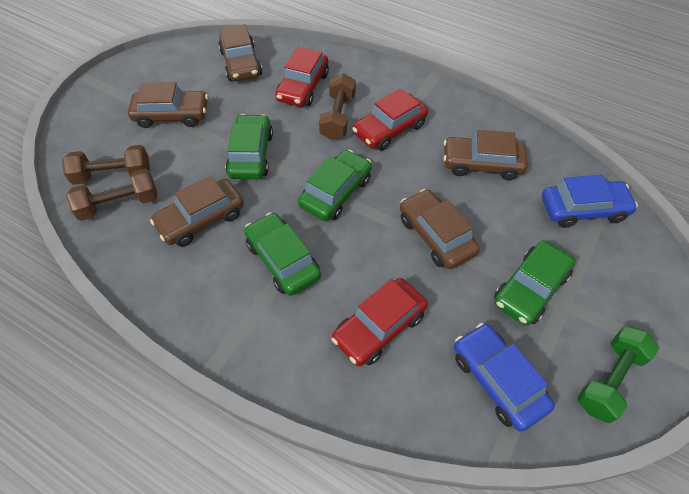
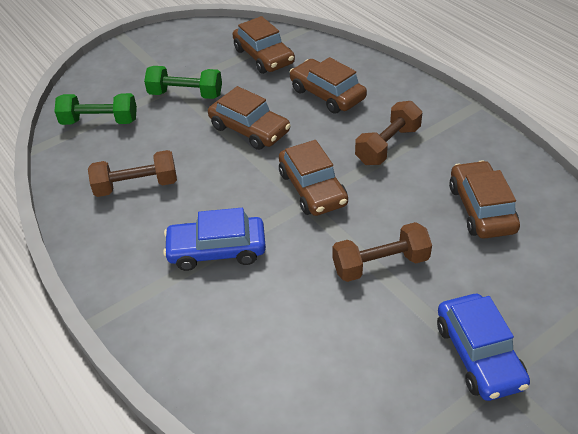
green car: 4 -> 0
green dumbbell: 1 -> 2
red car: 3 -> 0

